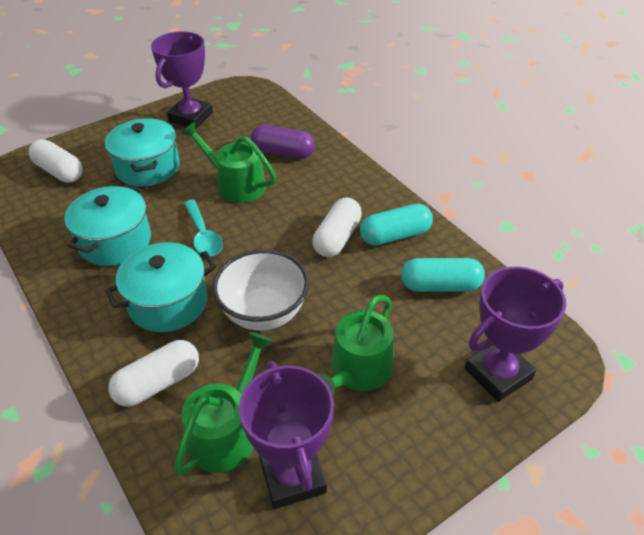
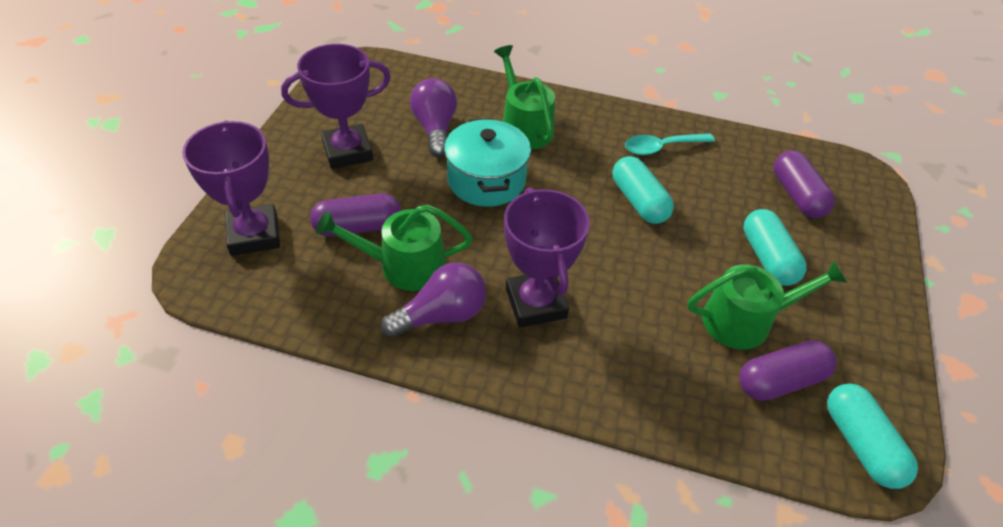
purple capsule: 1 -> 3
purple light bulb: 0 -> 2
turquoise capsule: 2 -> 3
turquoise pot: 3 -> 1
white bowl: 1 -> 0
white capsule: 3 -> 0

